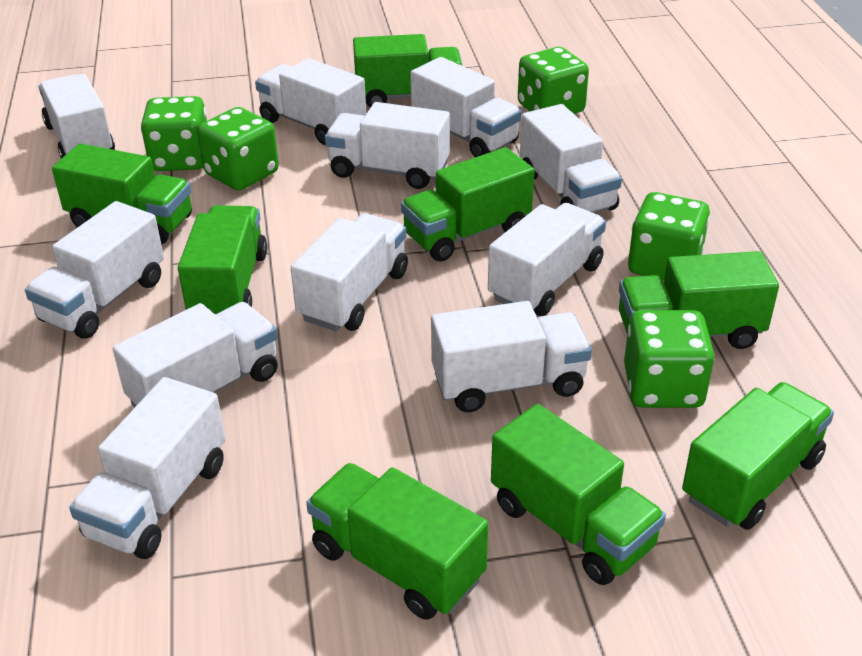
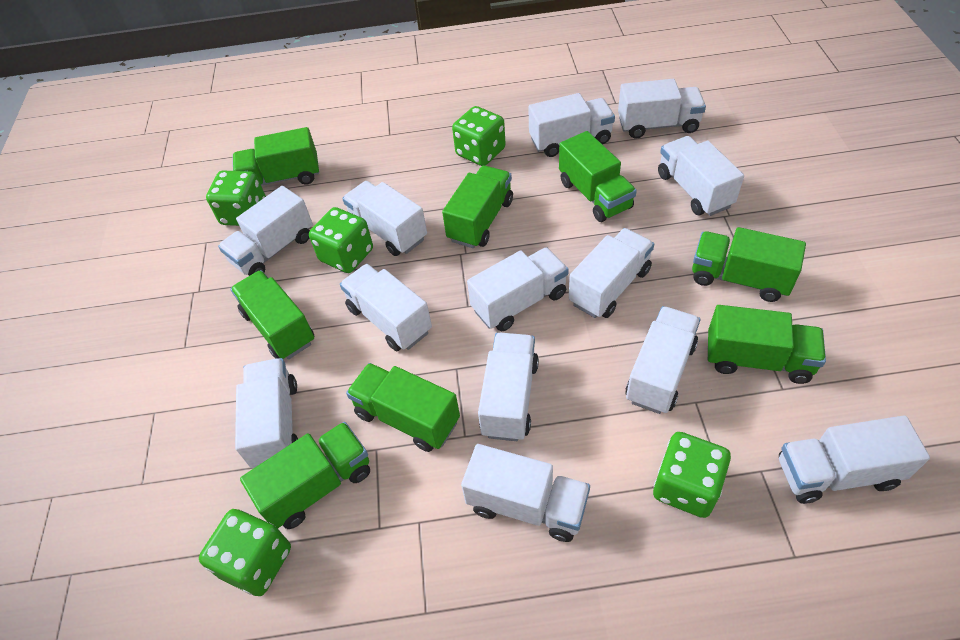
white truck: 11 -> 13

